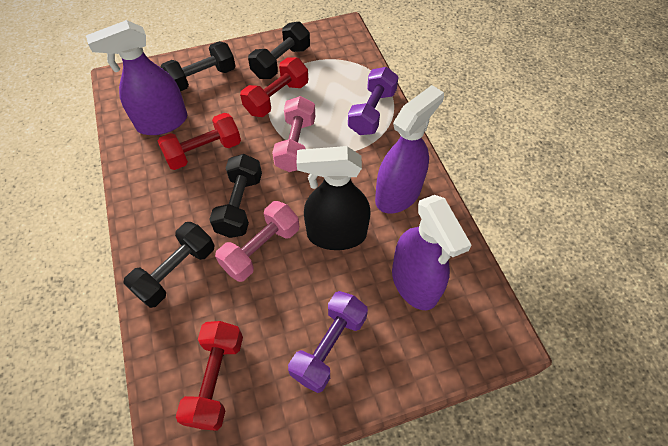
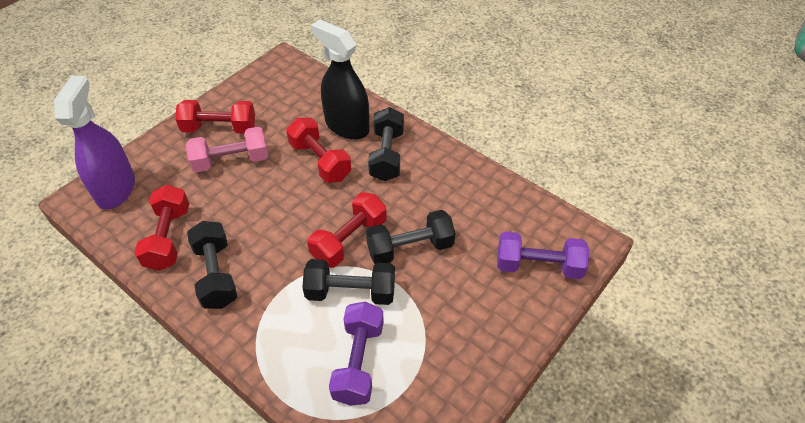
pink dumbbell: 2 -> 1
purple spray bottle: 3 -> 1
red dumbbell: 3 -> 4

